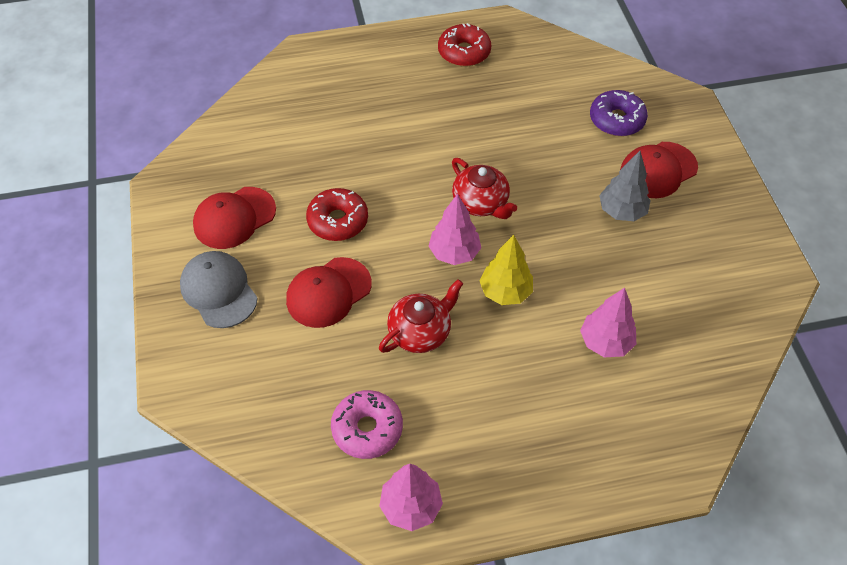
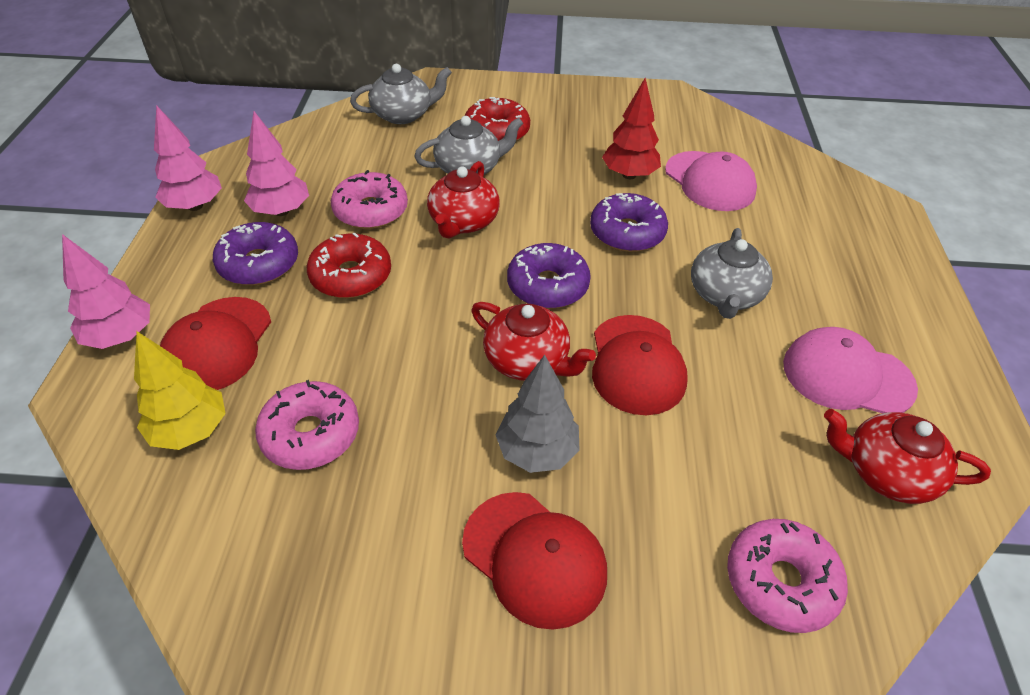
grey cap: 1 -> 0
grey teapot: 0 -> 3
pink cap: 0 -> 2
pink donut: 1 -> 3
purple donut: 1 -> 3
red teapot: 2 -> 3
red tree: 0 -> 1

